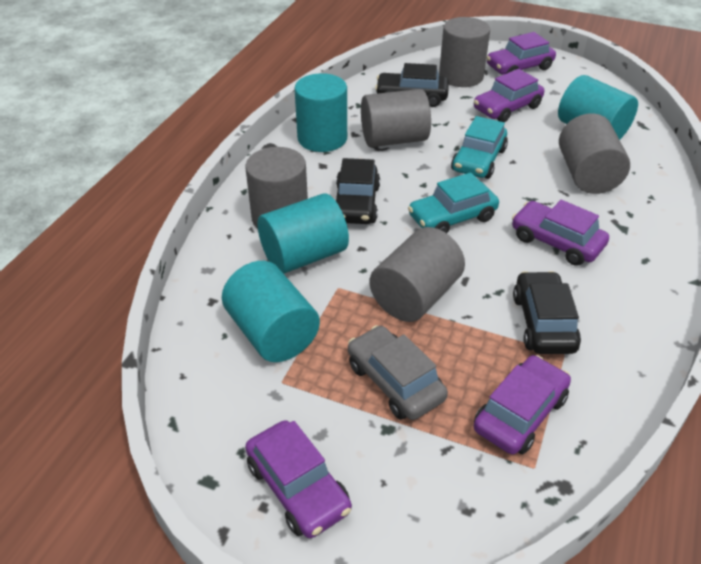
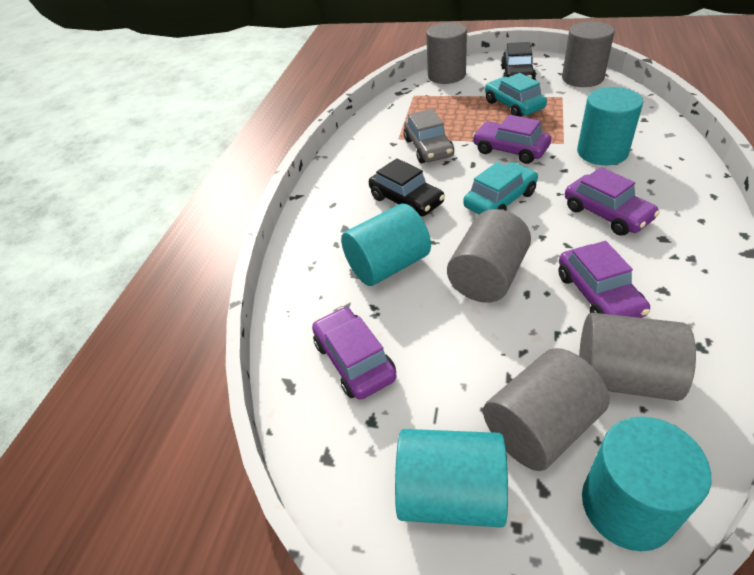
black car: 3 -> 2
purple car: 5 -> 4

